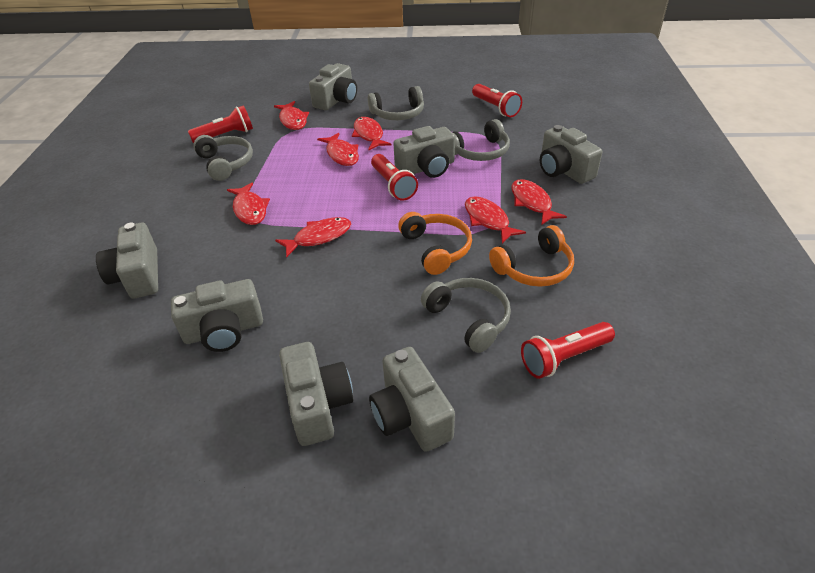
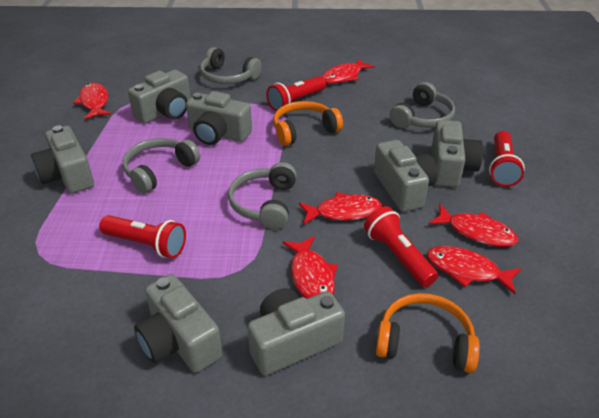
red fish: 7 -> 6

